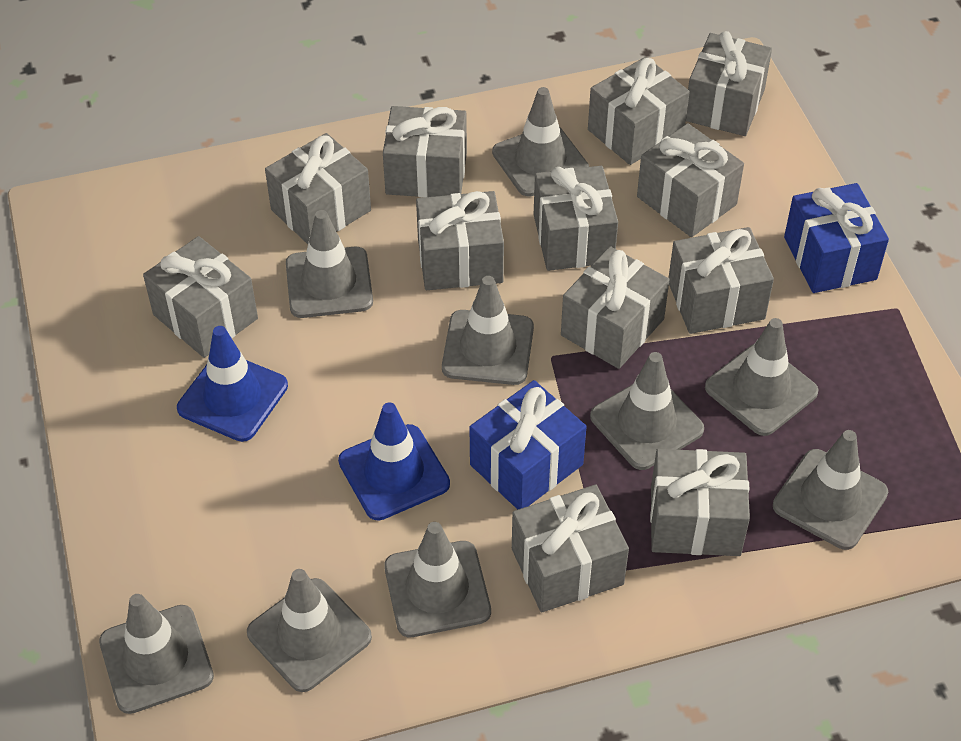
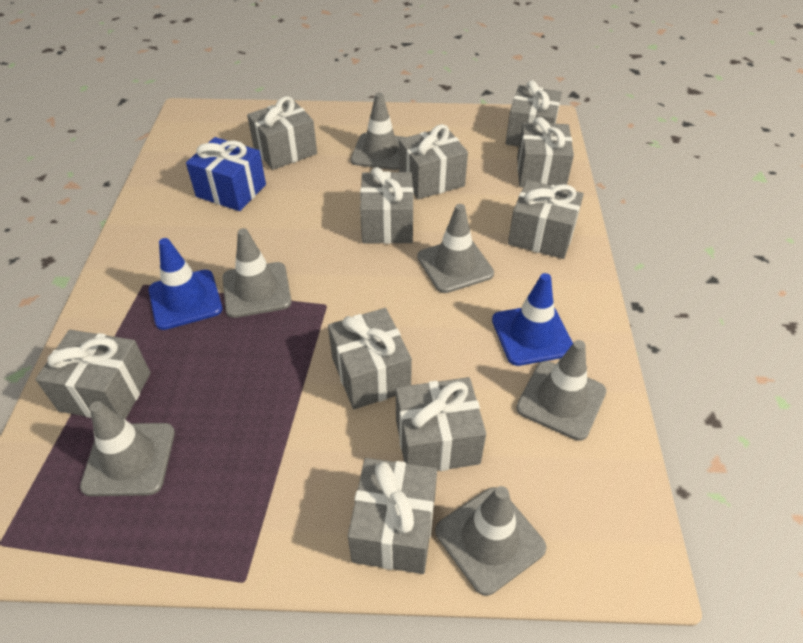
blue gift: 2 -> 1
grey gift: 12 -> 10
grey traffic cone: 9 -> 6

